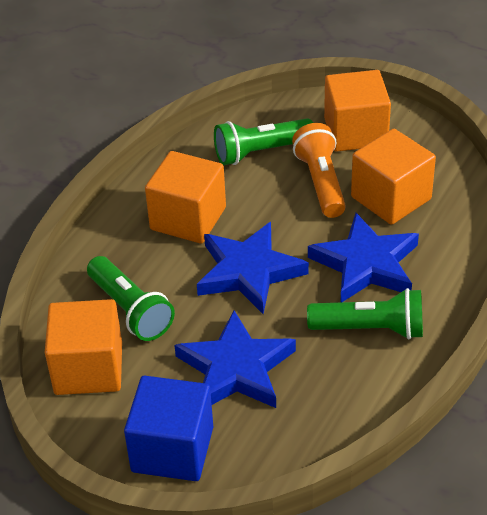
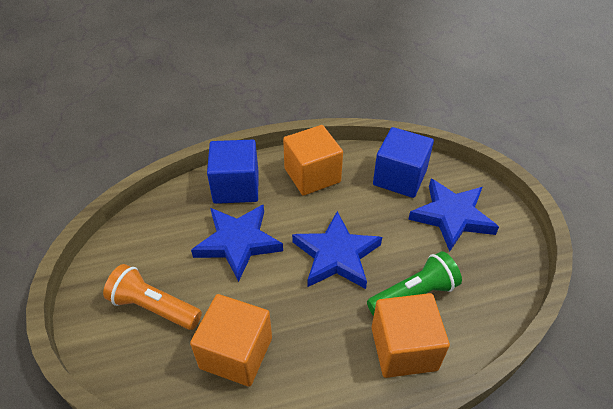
blue cube: 1 -> 2
green flashlight: 3 -> 1
orange cube: 4 -> 3

